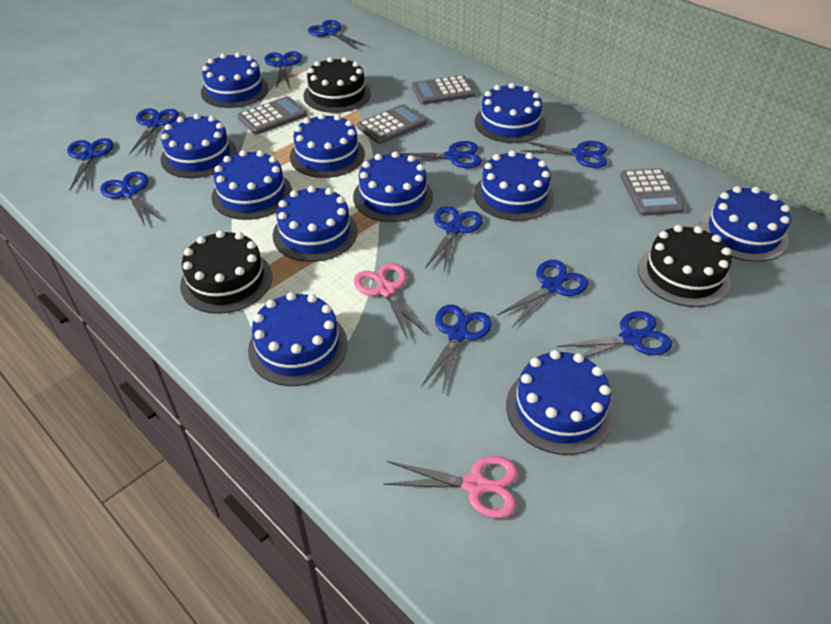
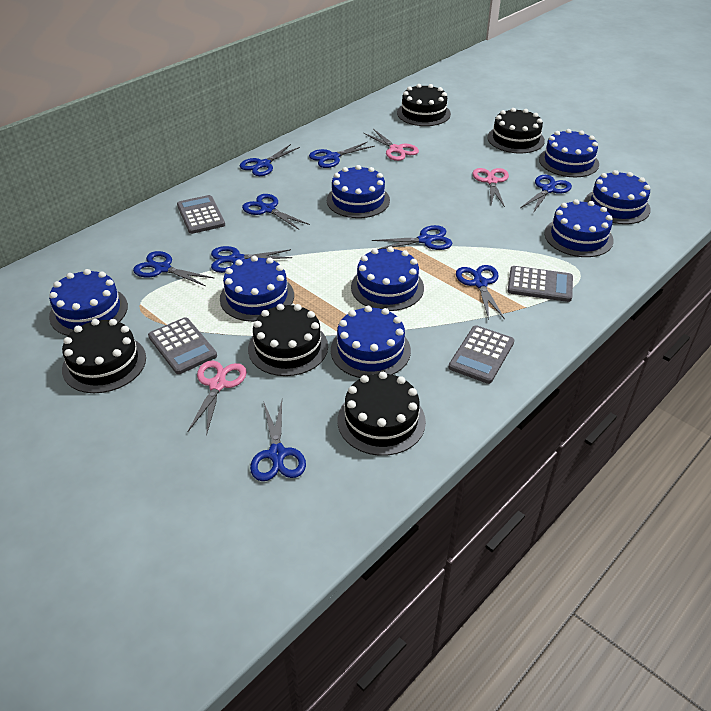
black cake: 3 -> 5
blue cake: 11 -> 8
blue scissors: 11 -> 9
pink scissors: 2 -> 3

